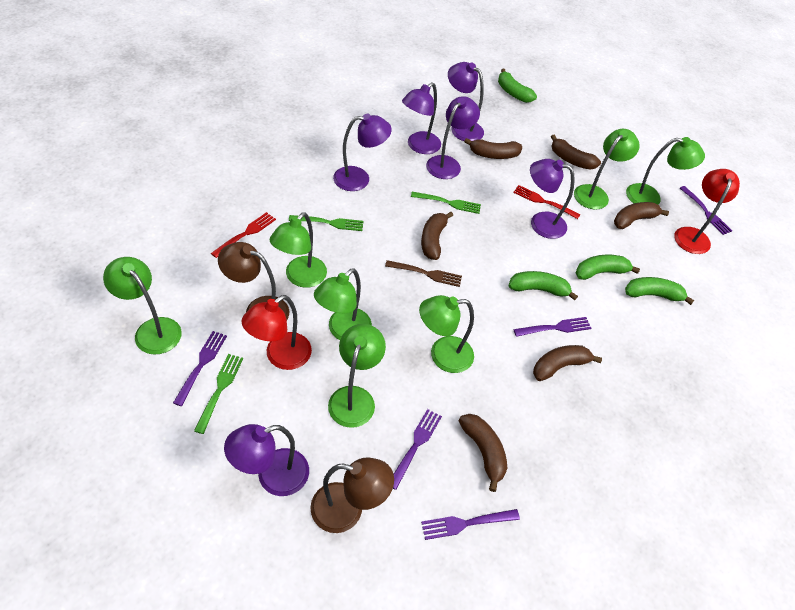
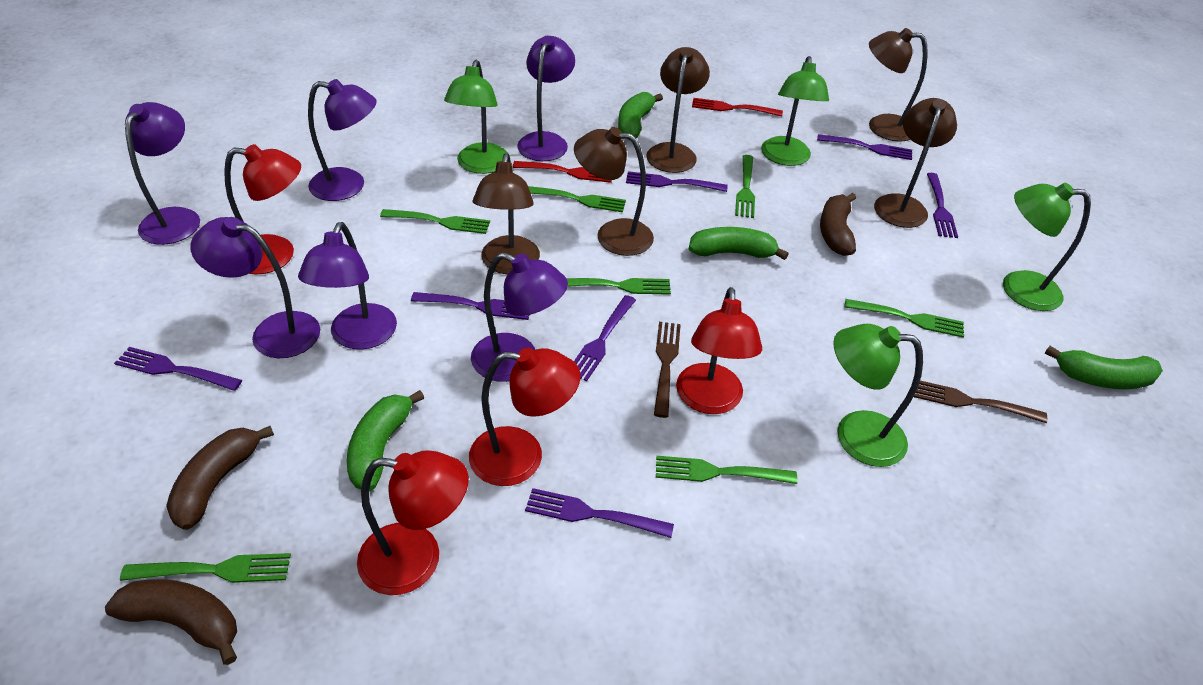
brown banana: 6 -> 3
brown fork: 1 -> 2
brown lamp: 2 -> 5
green fork: 3 -> 7
green lamp: 7 -> 4
purple fork: 5 -> 7
red lamp: 2 -> 4

